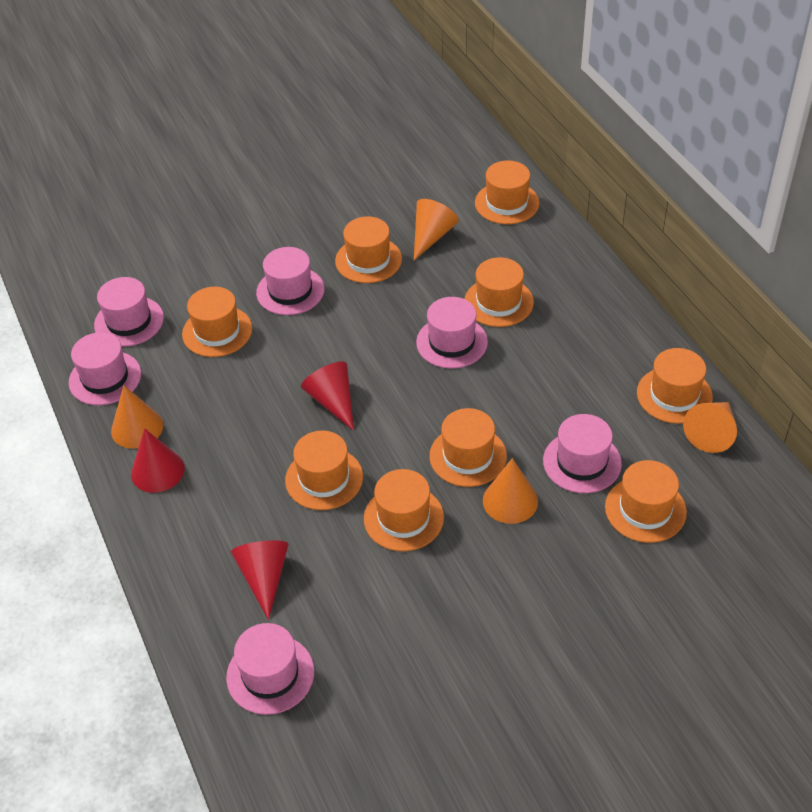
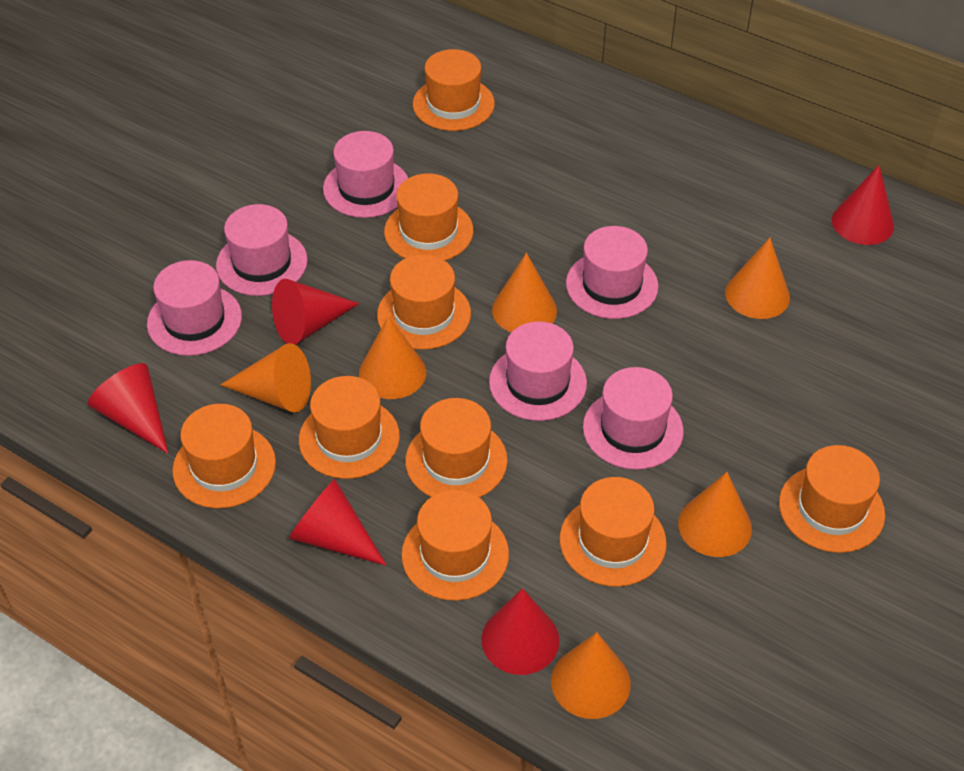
orange cone: 4 -> 6
red cone: 3 -> 5

